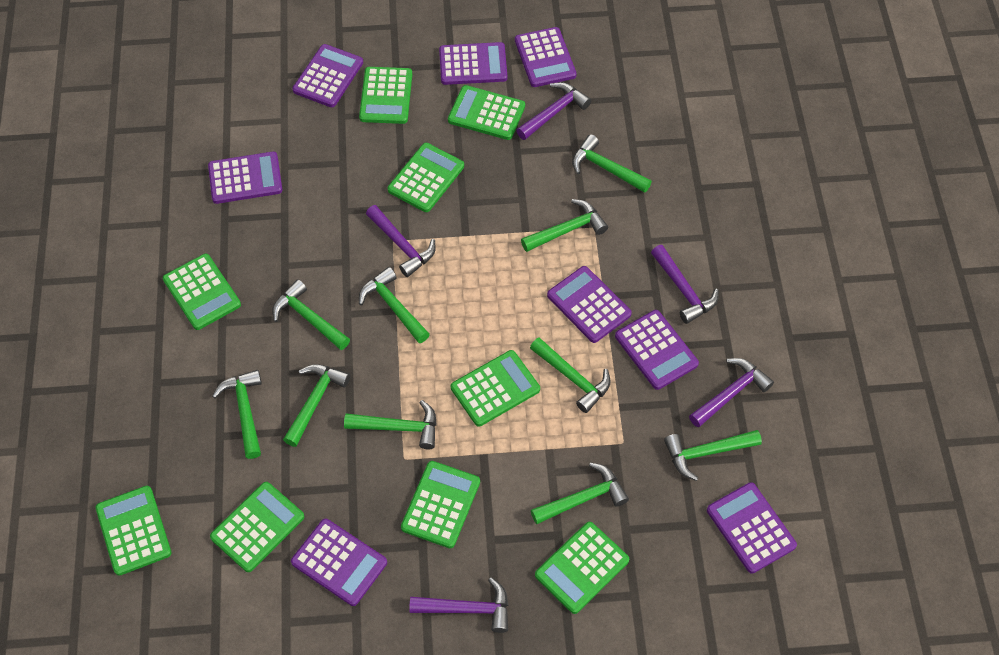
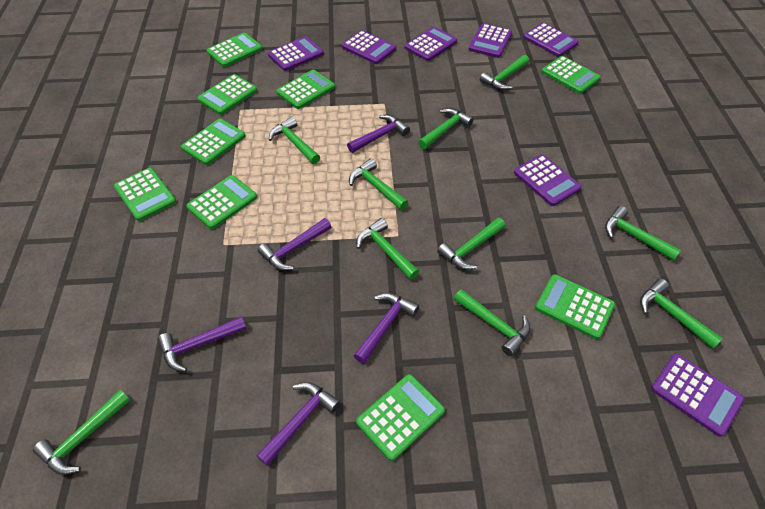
purple calculator: 8 -> 7

